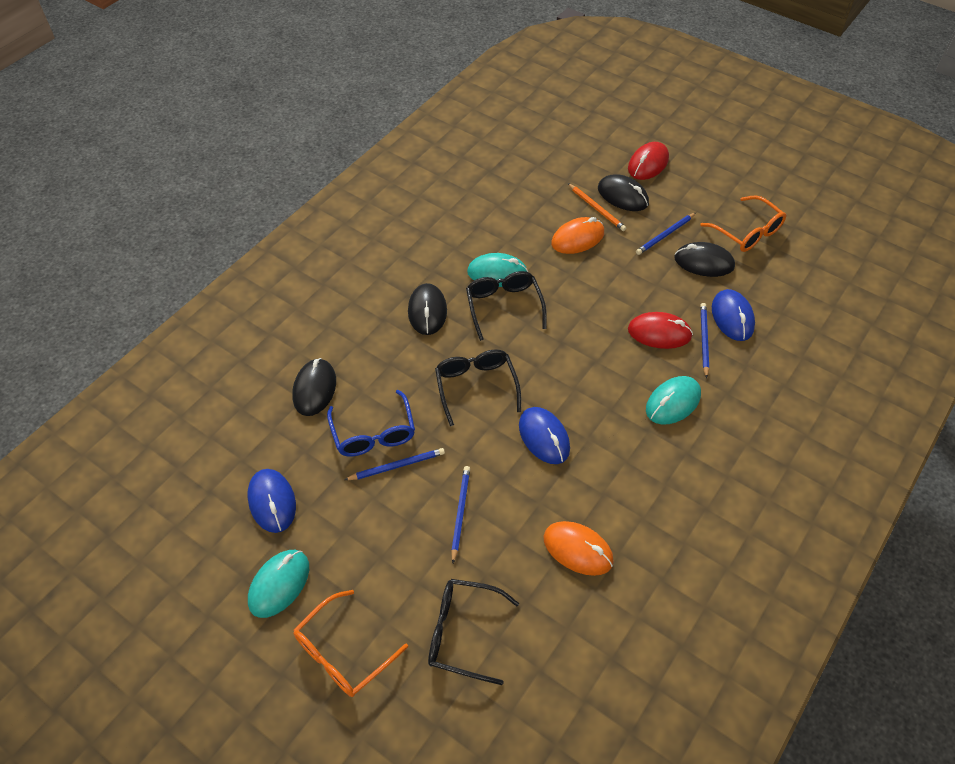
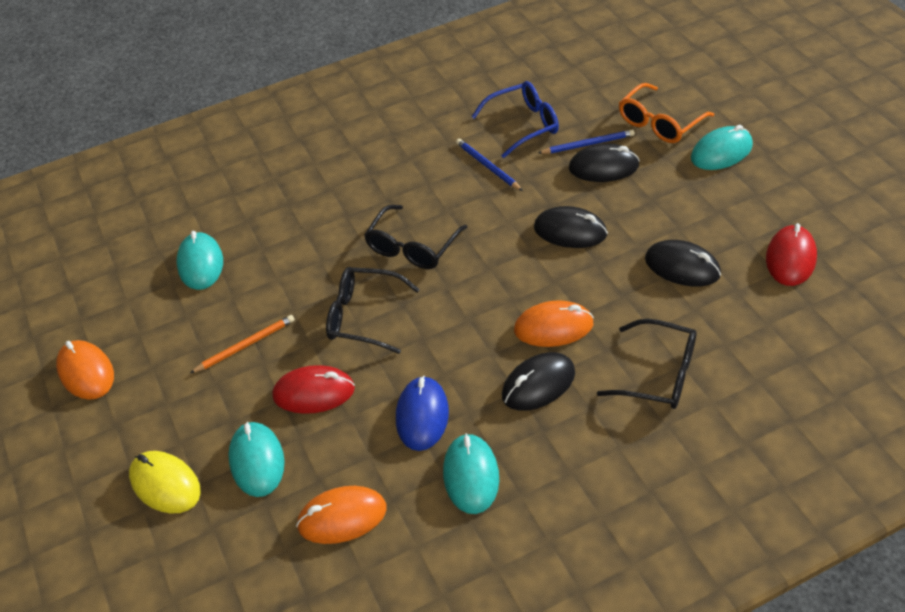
blue mouse: 3 -> 1
blue pencil: 4 -> 2
orange glasses: 2 -> 1
orange mouse: 2 -> 3
turquoise mouse: 3 -> 4
yellow mouse: 0 -> 1

